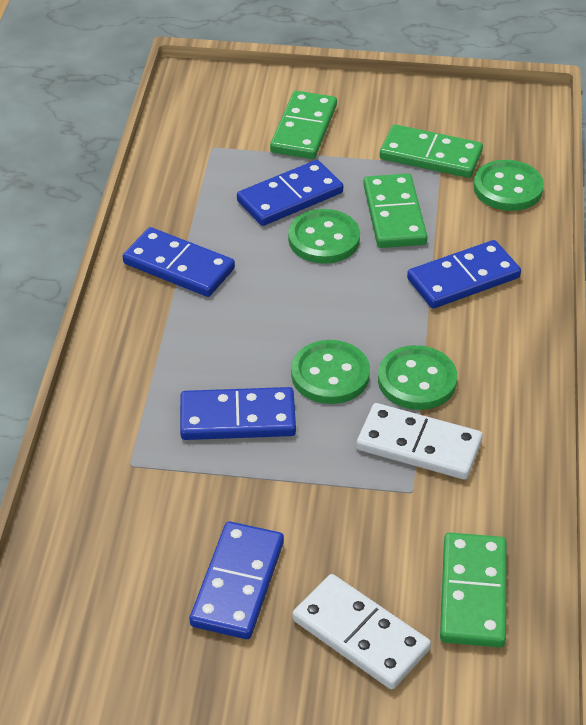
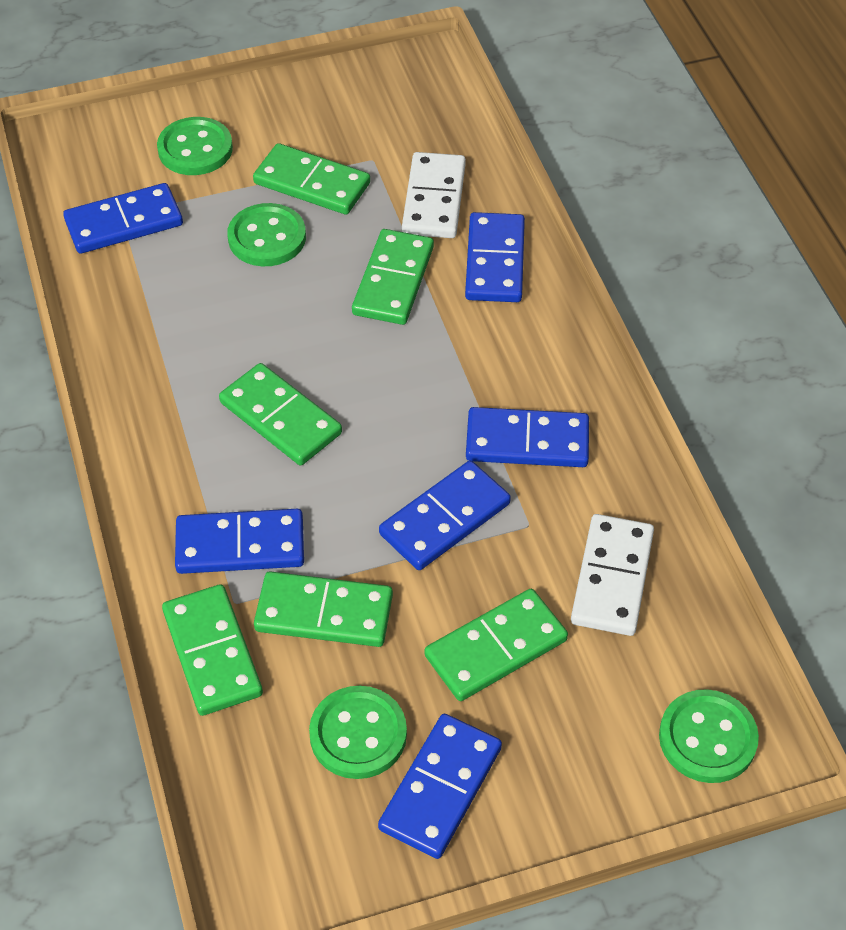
blue domino: 5 -> 6
green domino: 4 -> 6

